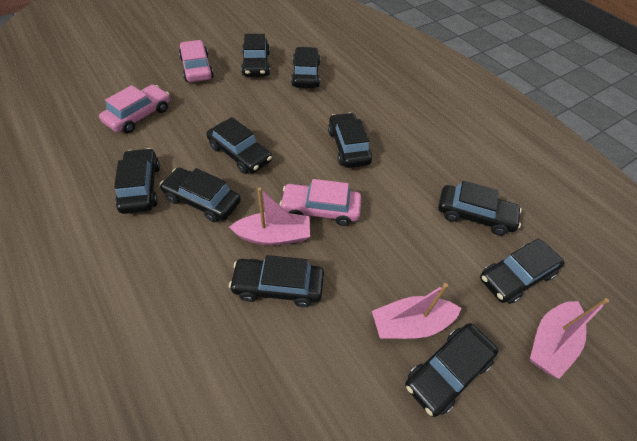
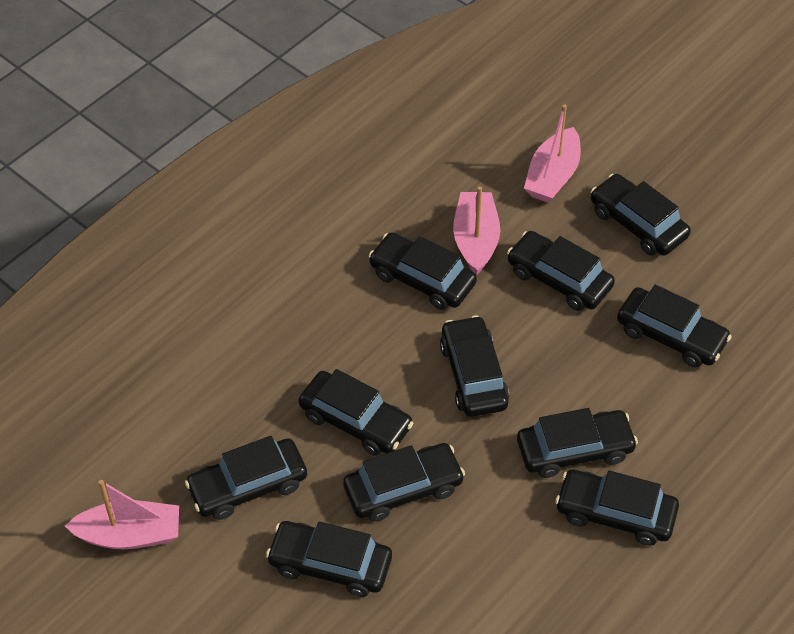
black car: 10 -> 11
pink car: 3 -> 0

